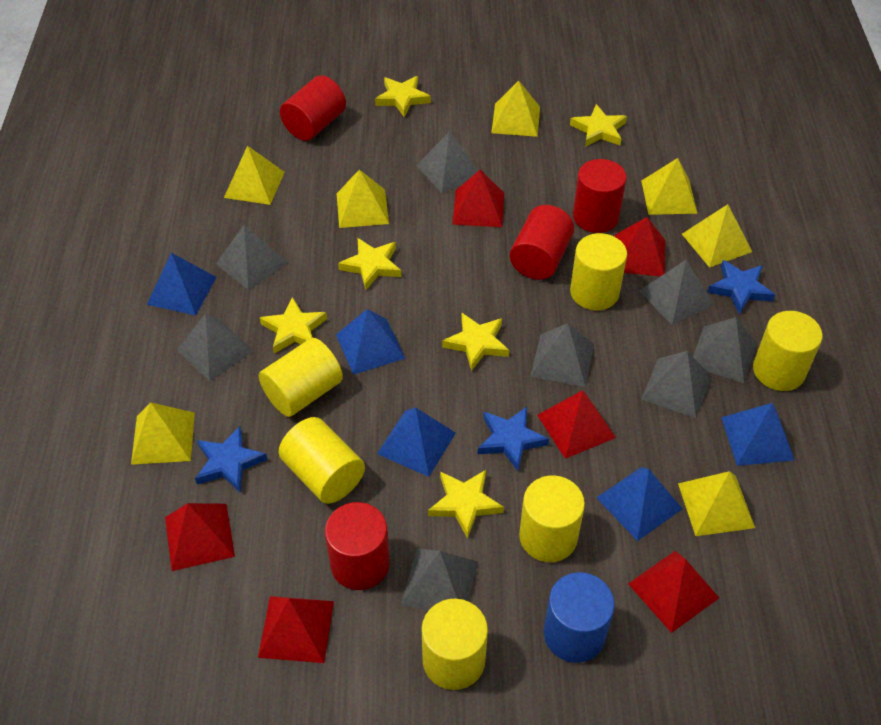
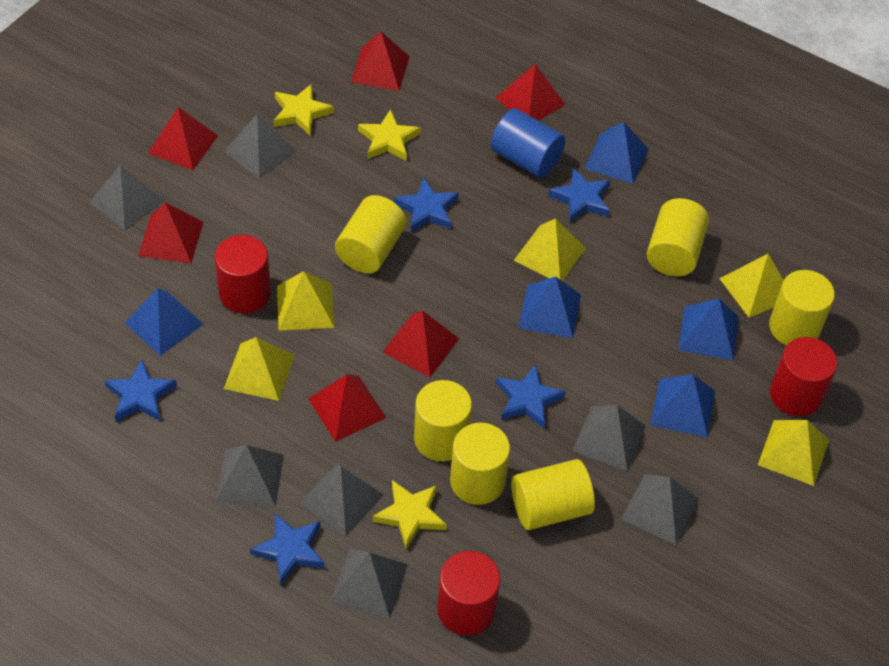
blue star: 3 -> 5
grey pyramid: 8 -> 7
red cylinder: 4 -> 3
yellow pyramid: 7 -> 5
yellow star: 6 -> 3

